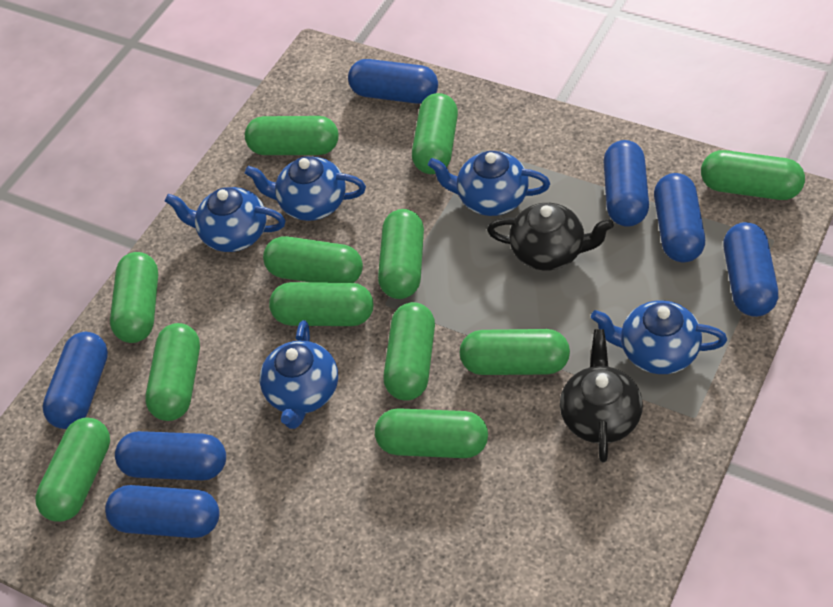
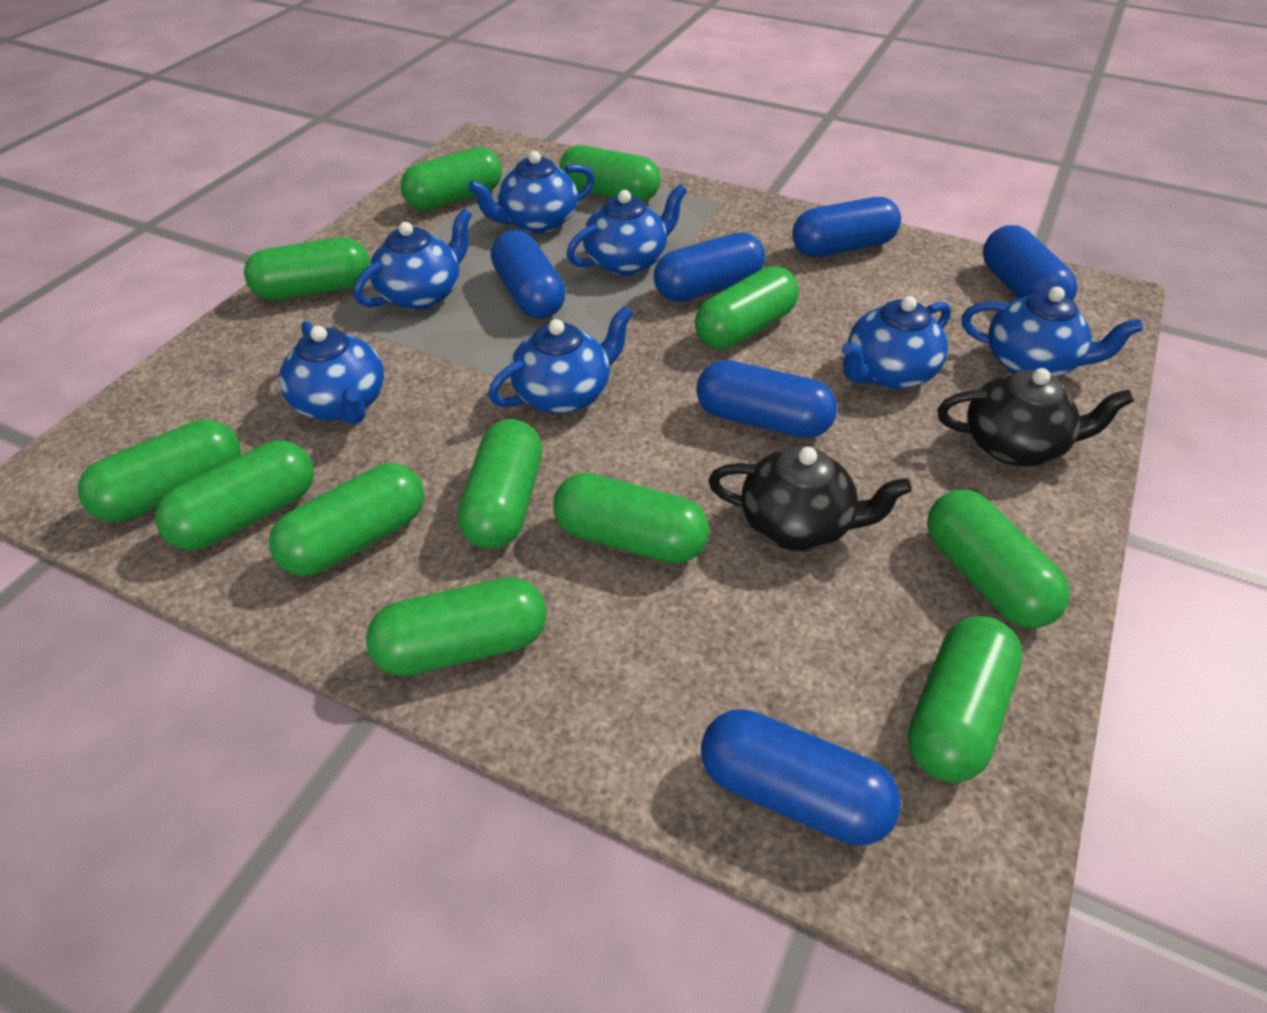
blue capsule: 7 -> 6
blue teapot: 5 -> 7

